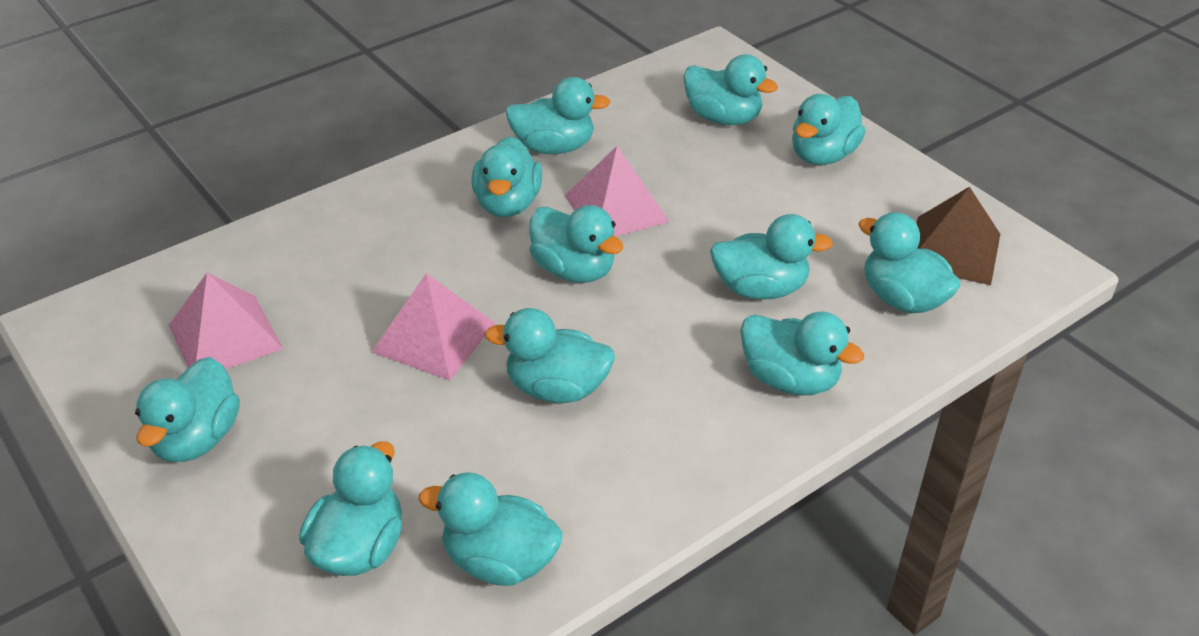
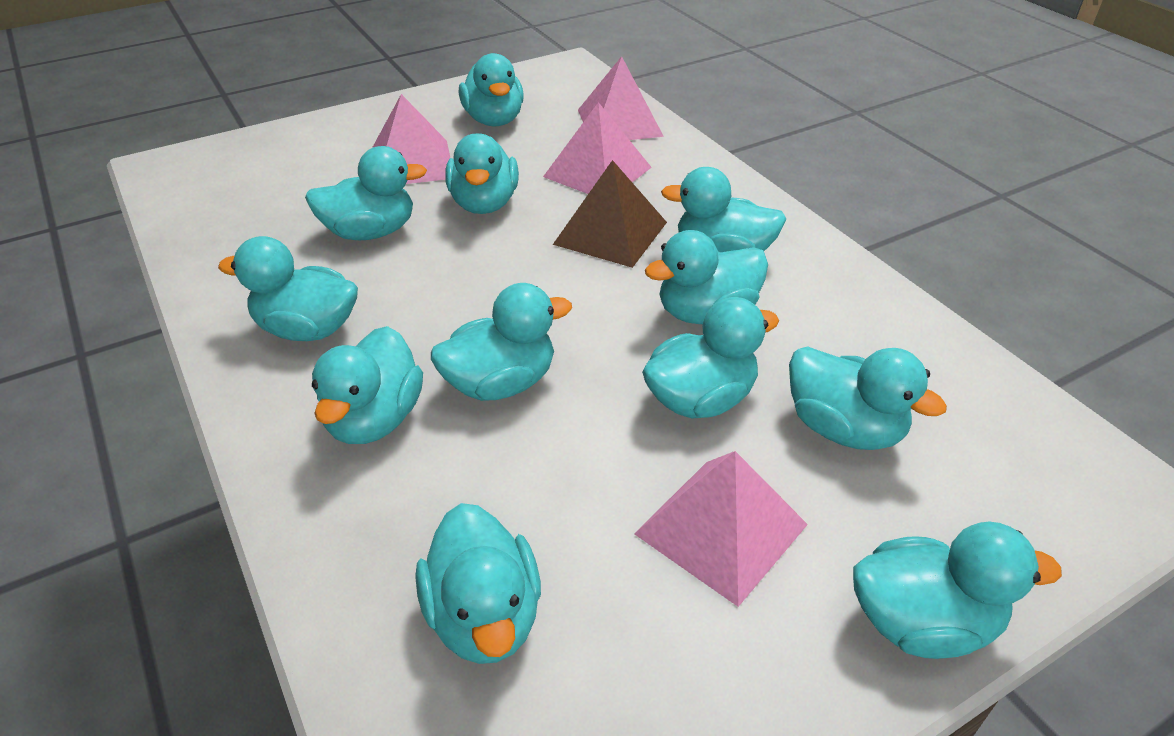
pink pyramid: 3 -> 4

